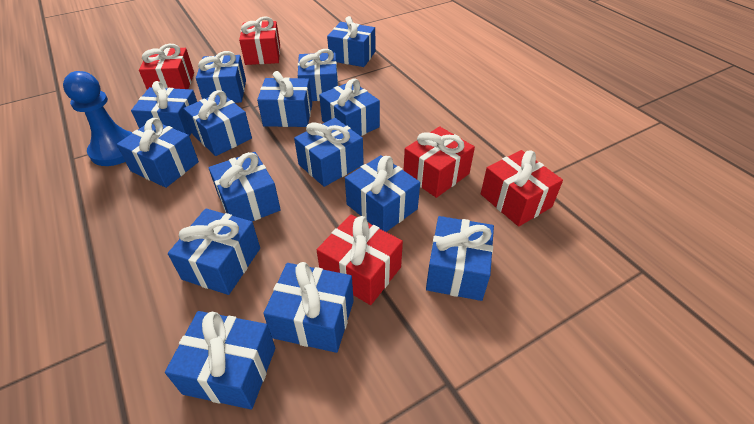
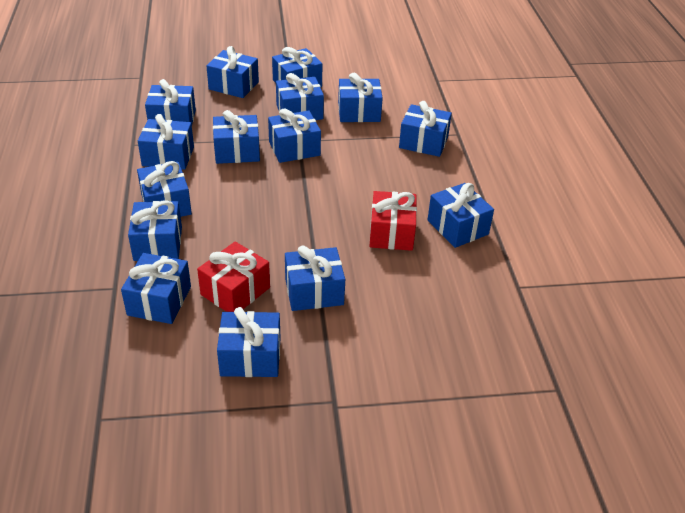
blue pawn: 1 -> 0
red gift: 5 -> 2

